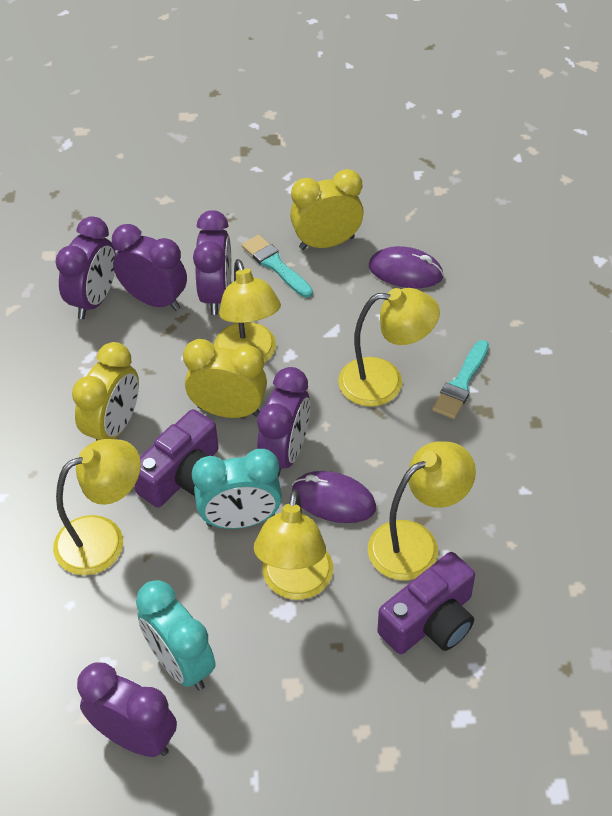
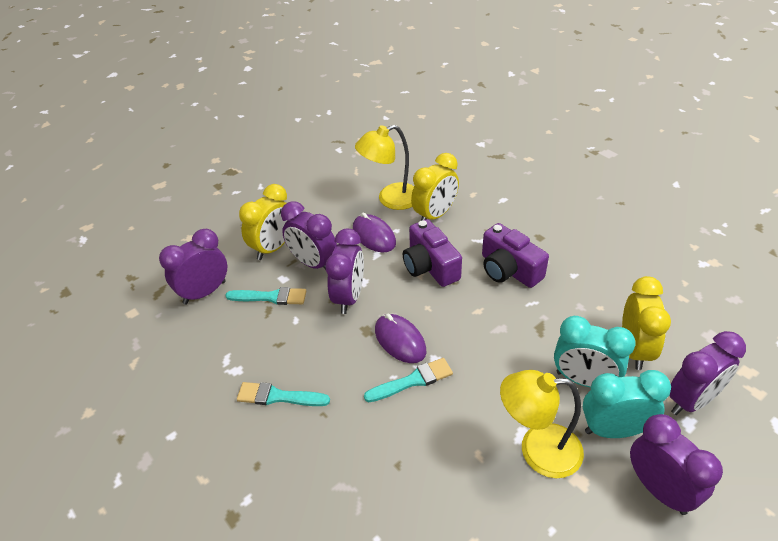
turquoise brush: 2 -> 3
yellow lamp: 5 -> 2

